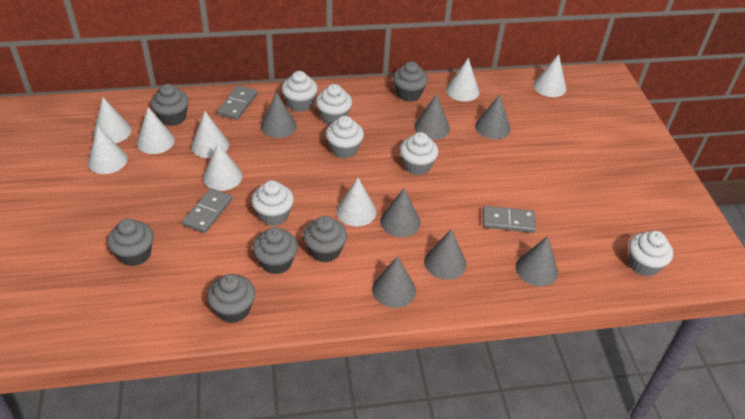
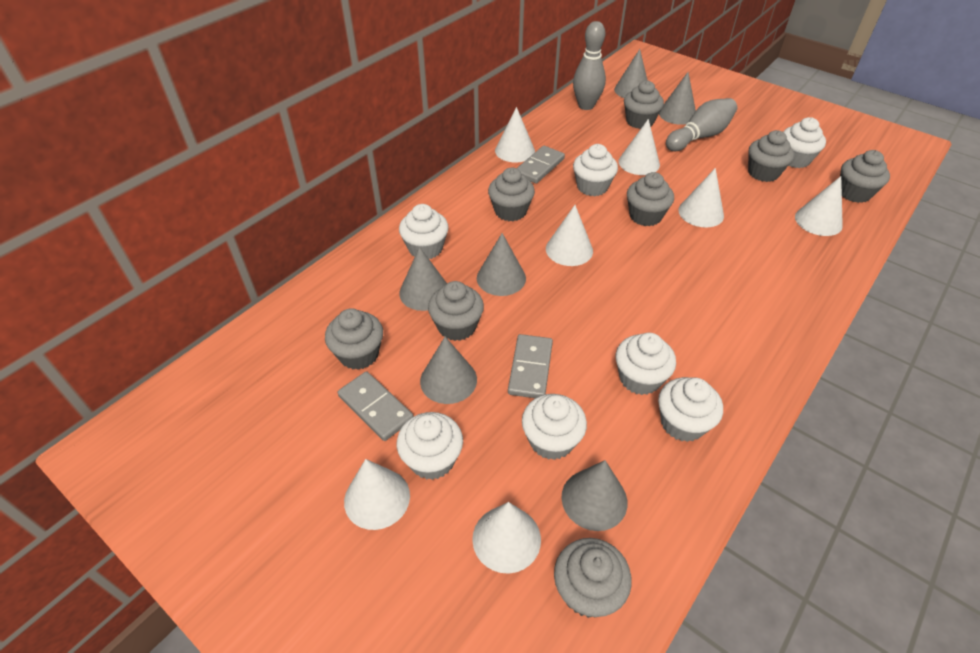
grey bowling pin: 0 -> 2
grey cone: 7 -> 6
grey cupcake: 6 -> 8
white cone: 8 -> 7
white cupcake: 6 -> 7

